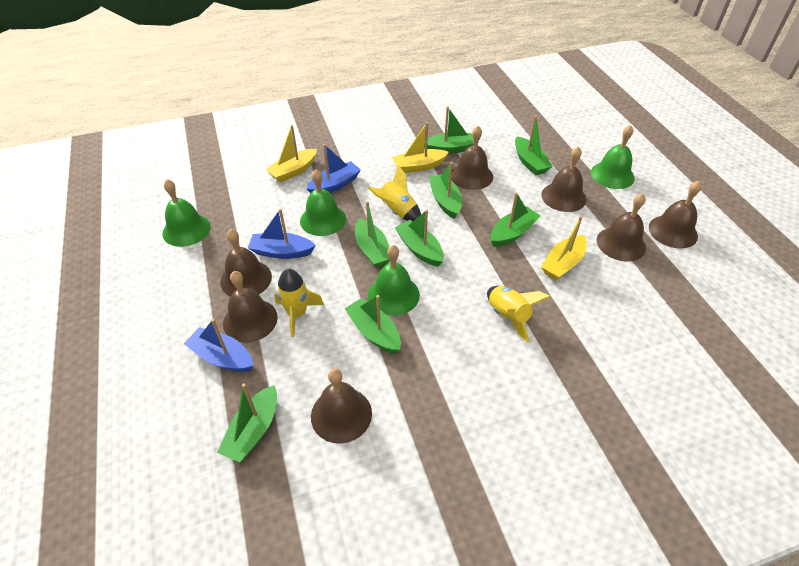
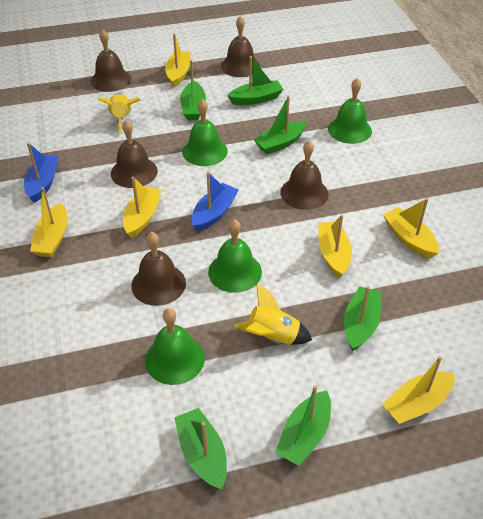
blue boat: 3 -> 2
brown bell: 7 -> 5
green boat: 8 -> 6
yellow boat: 3 -> 6
yellow rocket: 3 -> 2

